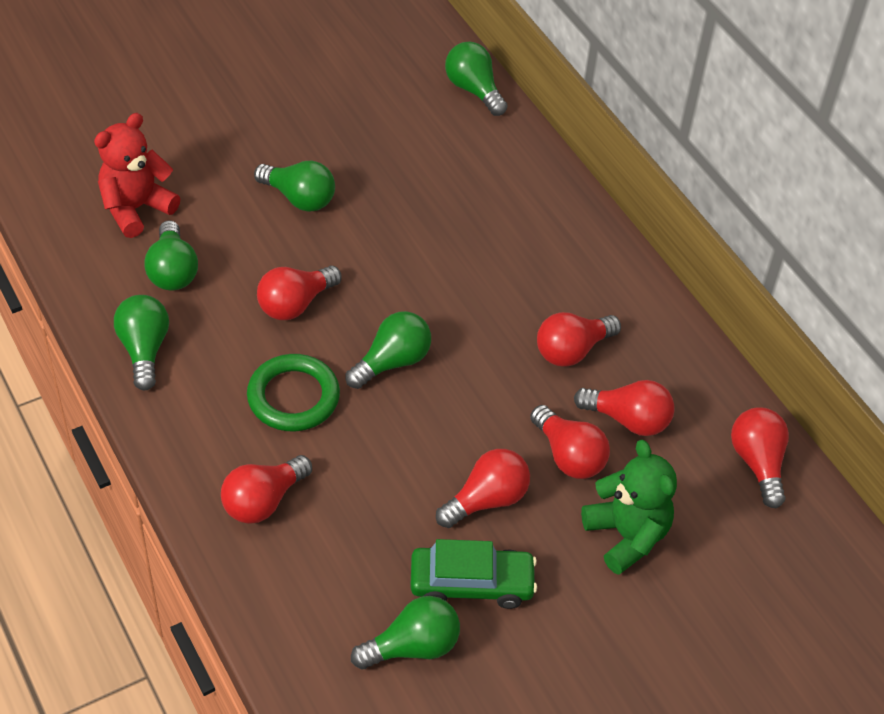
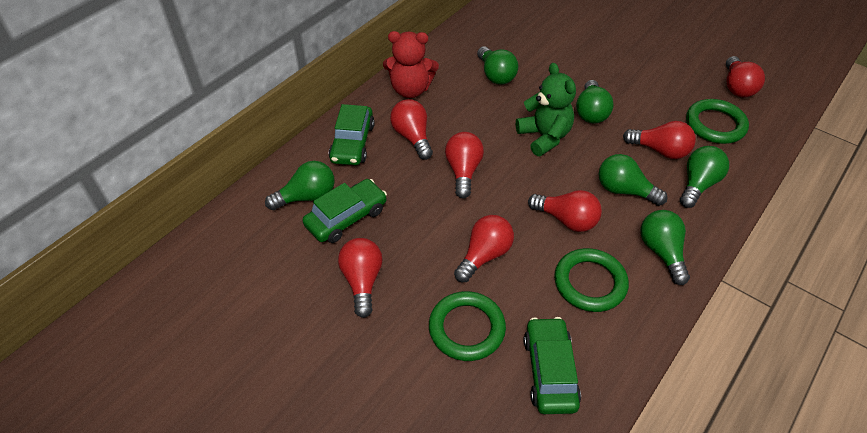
green car: 1 -> 3
green ring: 1 -> 3

